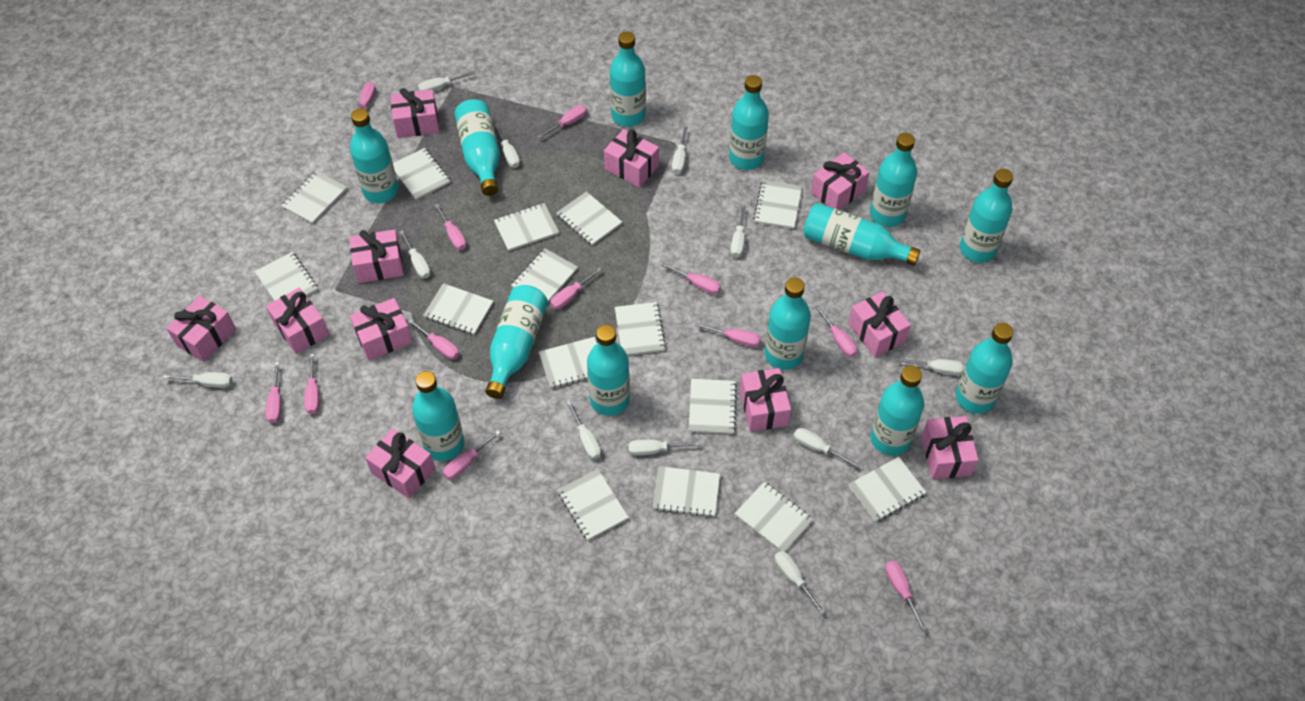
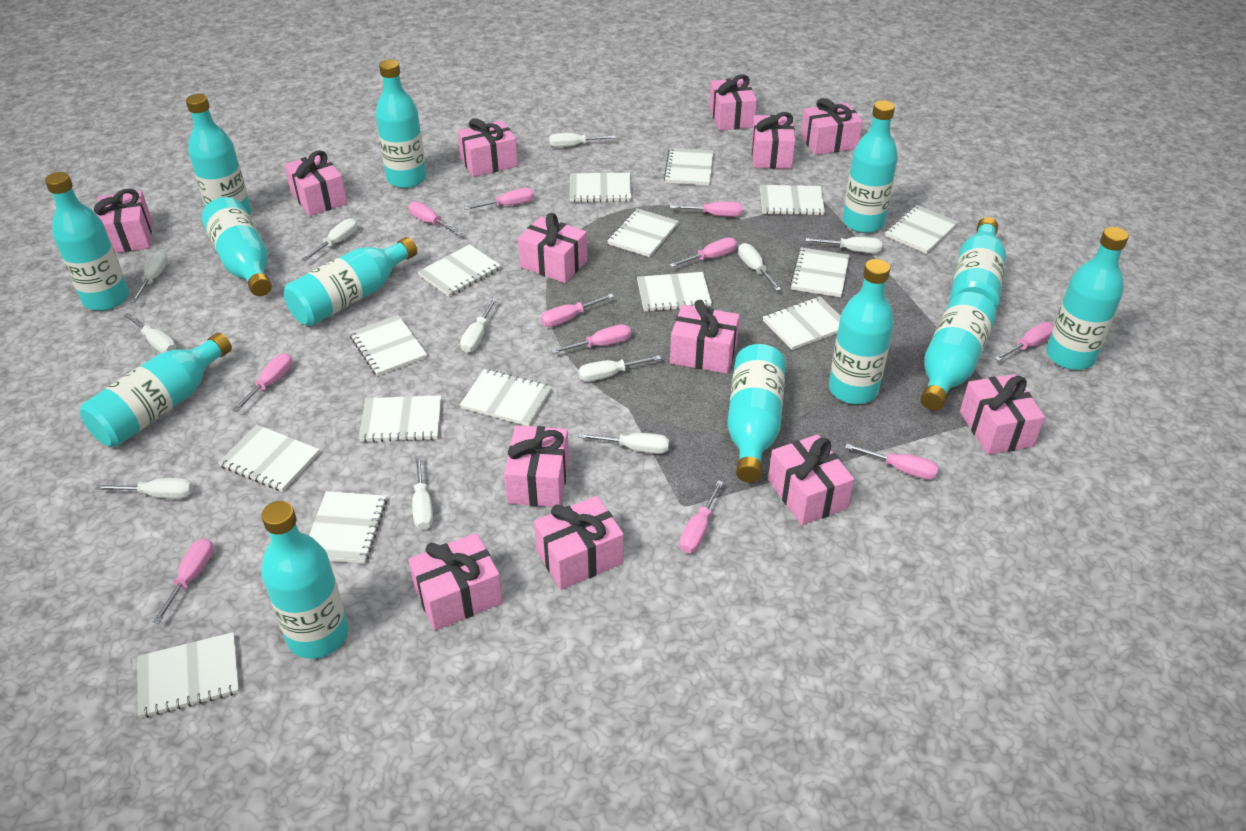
pink gift: 11 -> 13
pink screwdriver: 12 -> 11

